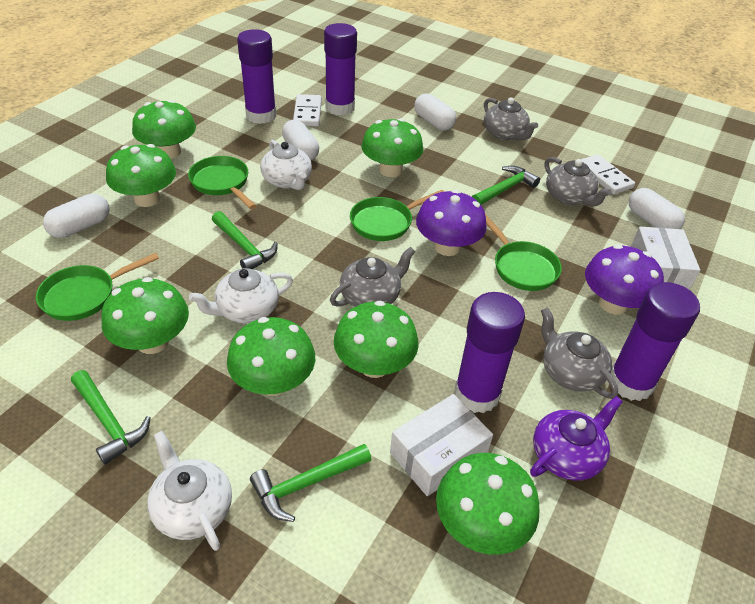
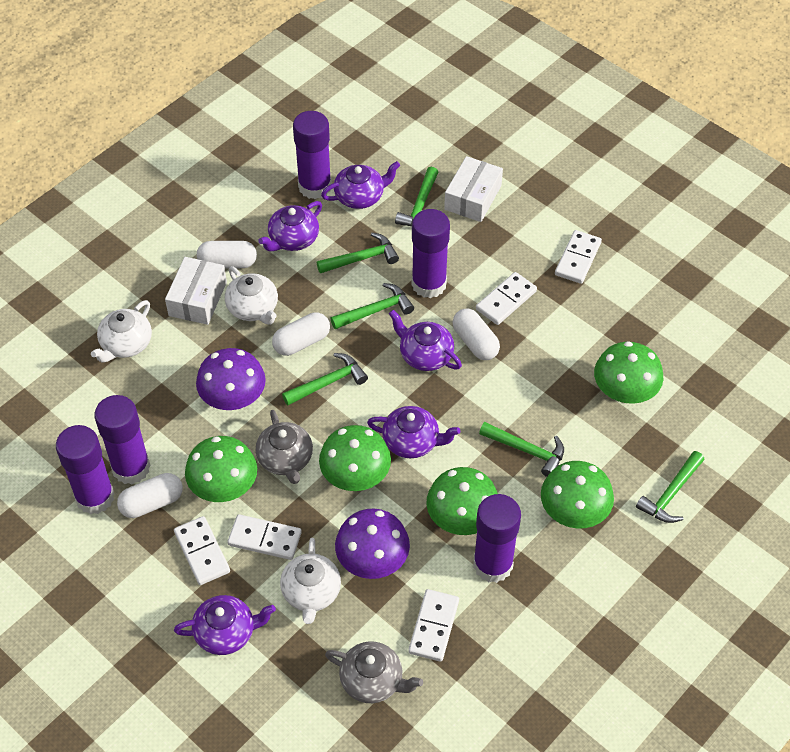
green hammer: 4 -> 6
green mushroom: 7 -> 5
green pan: 4 -> 0
grey teapot: 4 -> 2
purple glue stick: 4 -> 5
purple teapot: 1 -> 5
white domino: 2 -> 5

